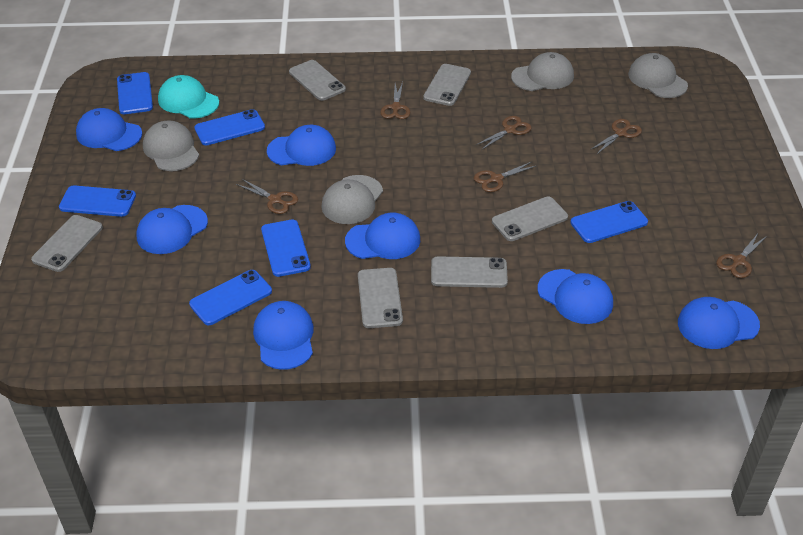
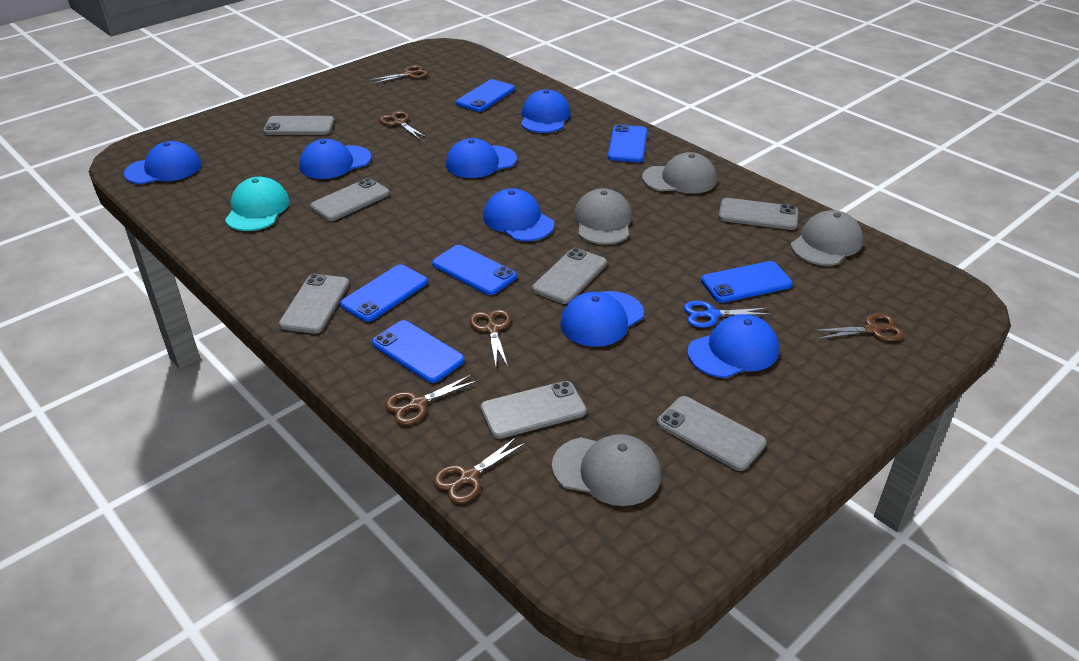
blue scissors: 0 -> 1
grey phone: 6 -> 7

